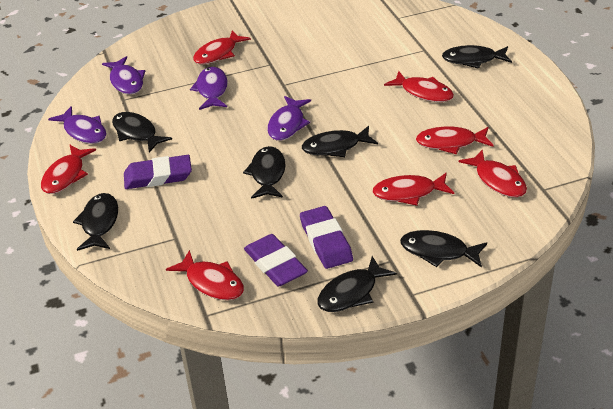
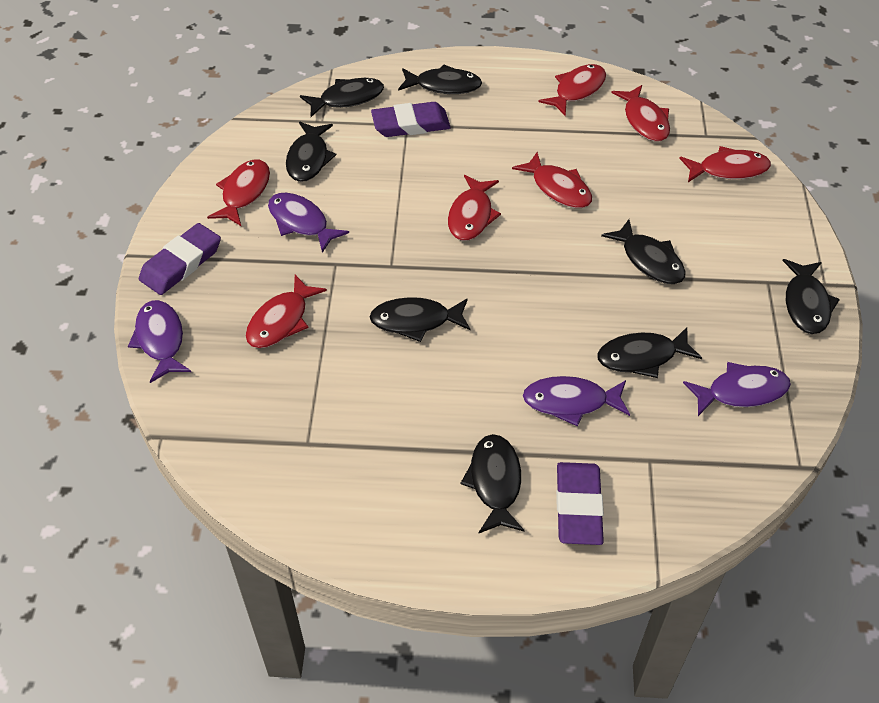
black fish: 7 -> 8

